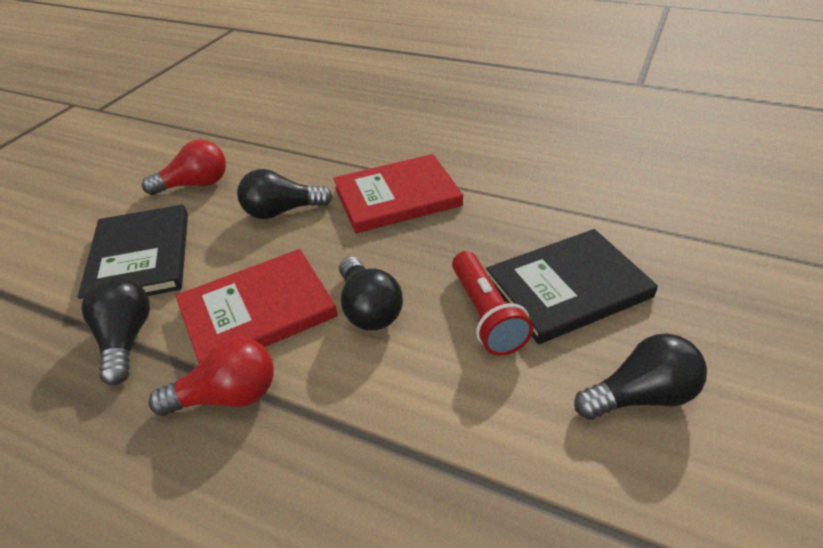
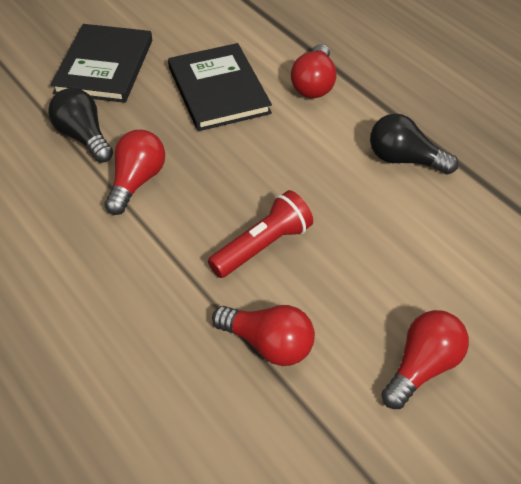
black light bulb: 4 -> 2
red book: 2 -> 0
red light bulb: 2 -> 4

